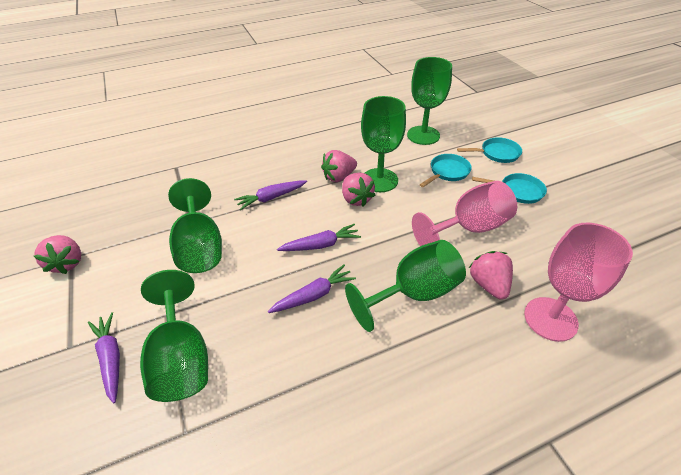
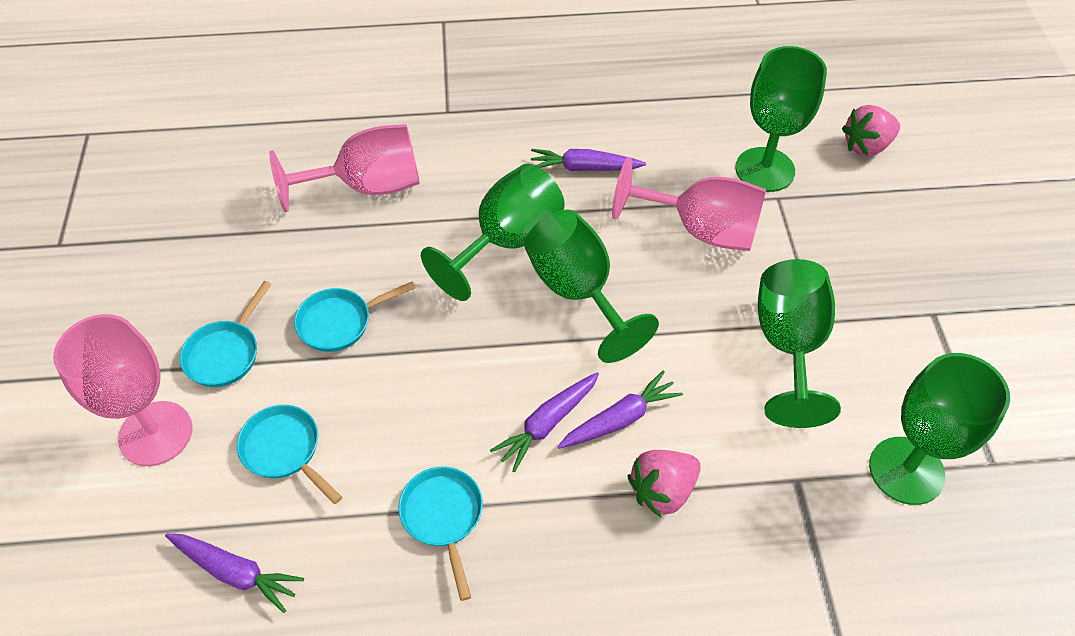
pink goblet: 2 -> 3
pink strawberry: 4 -> 2
turquoise pan: 3 -> 4

